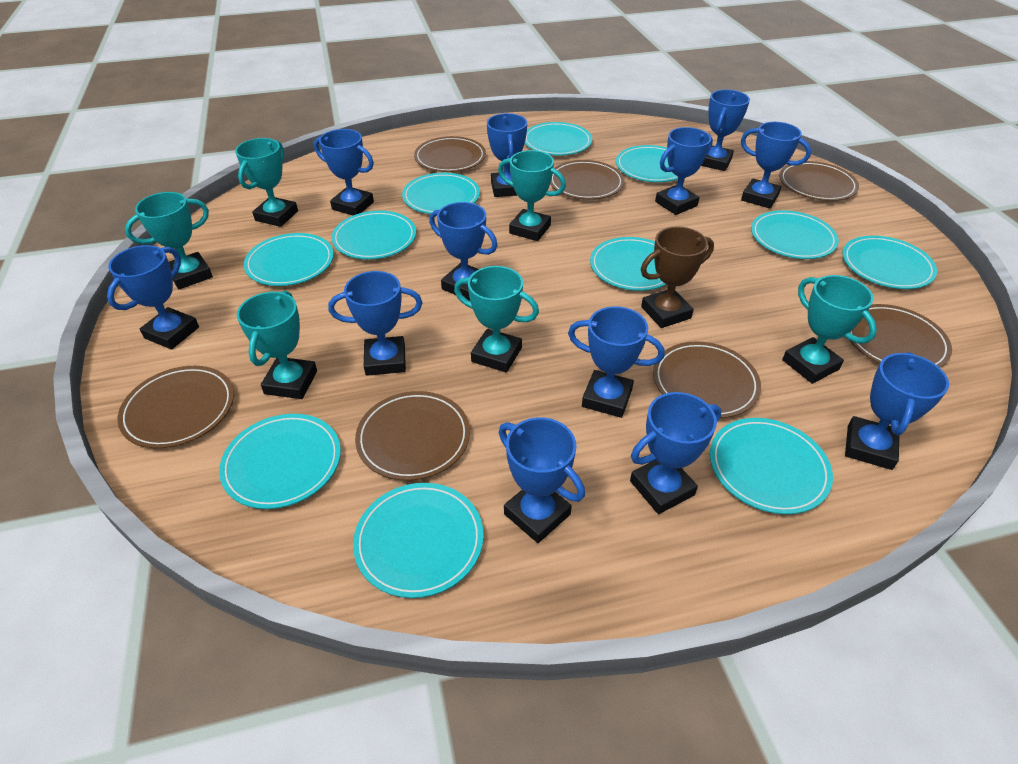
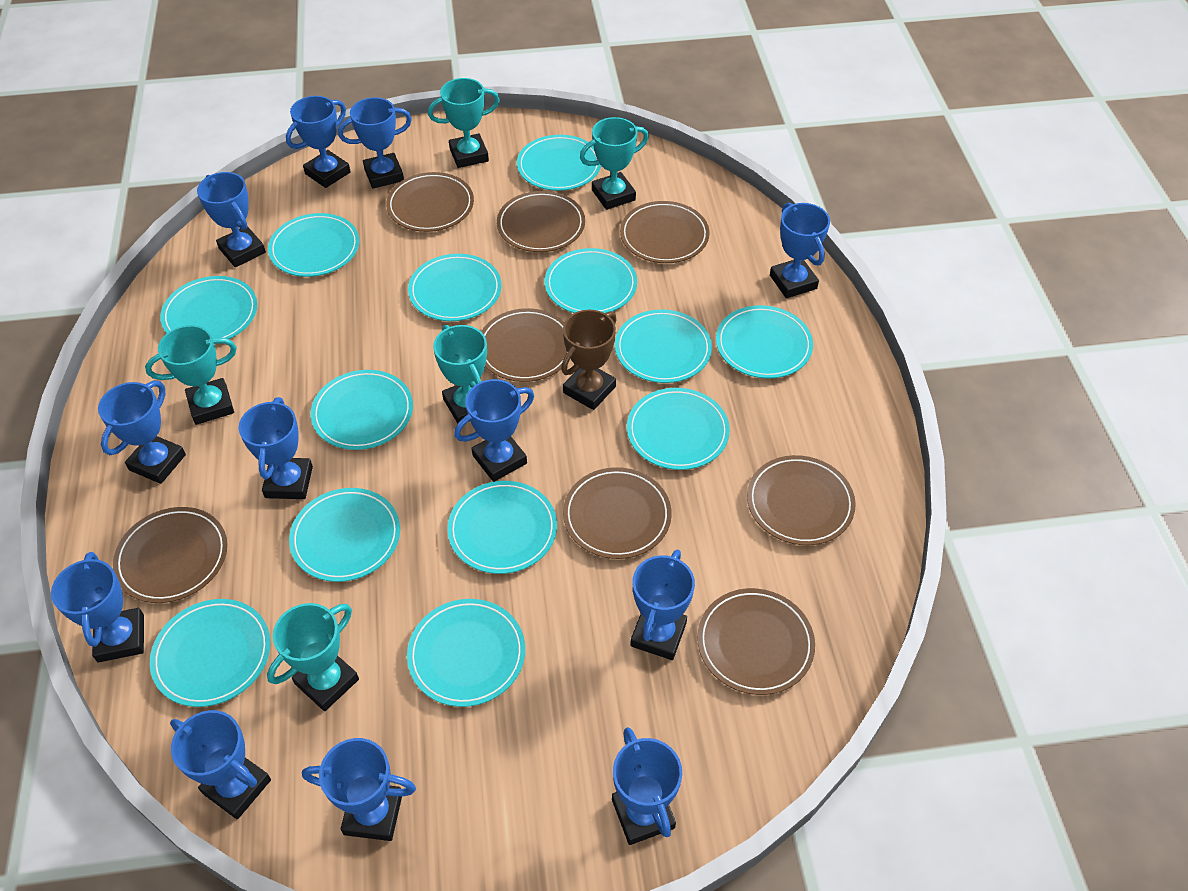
brown plate: 7 -> 8
turquoise plate: 11 -> 13
turquoise trophy: 6 -> 5

